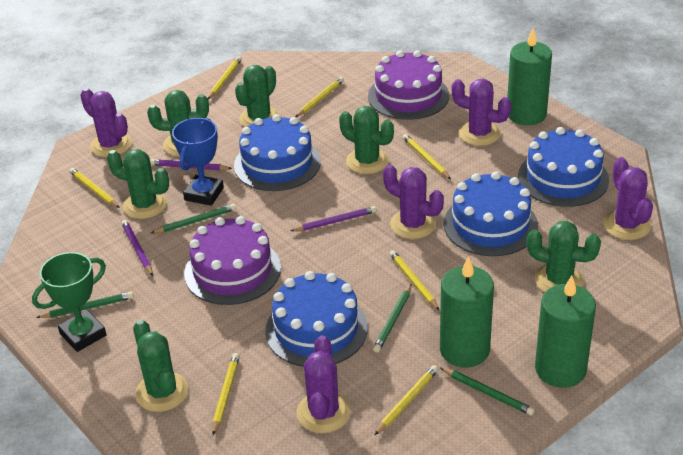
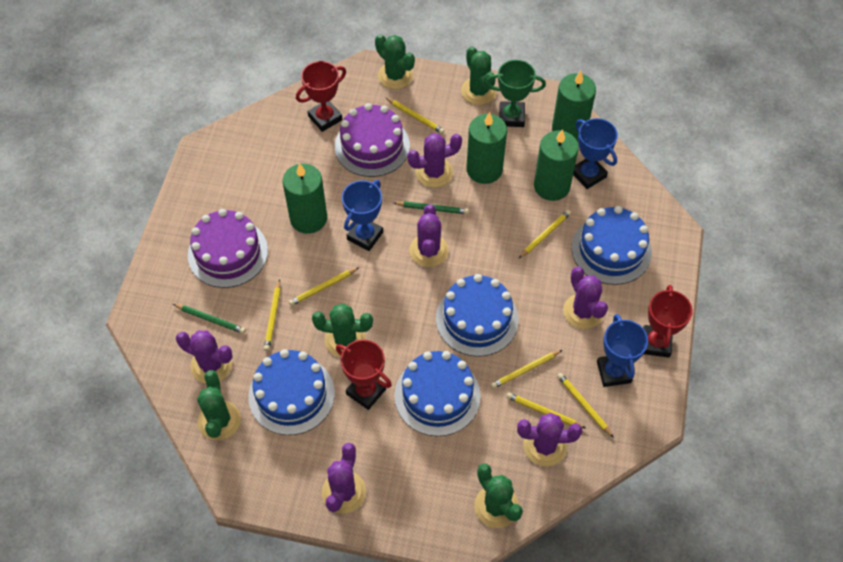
blue trophy: 1 -> 3
green cactus: 6 -> 5
green candle: 3 -> 4
green pencil: 4 -> 2
purple cactus: 5 -> 6
purple pencil: 3 -> 0
red trophy: 0 -> 3

